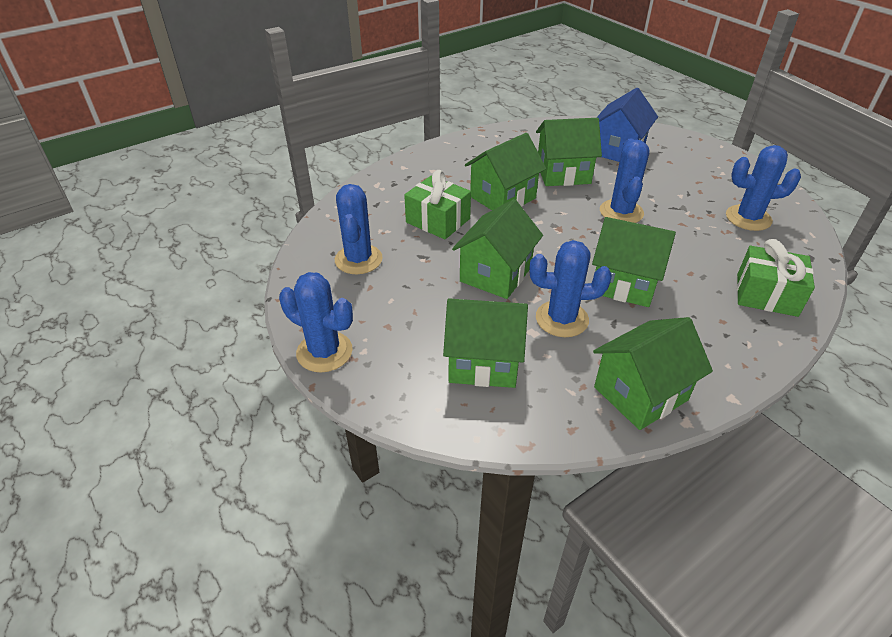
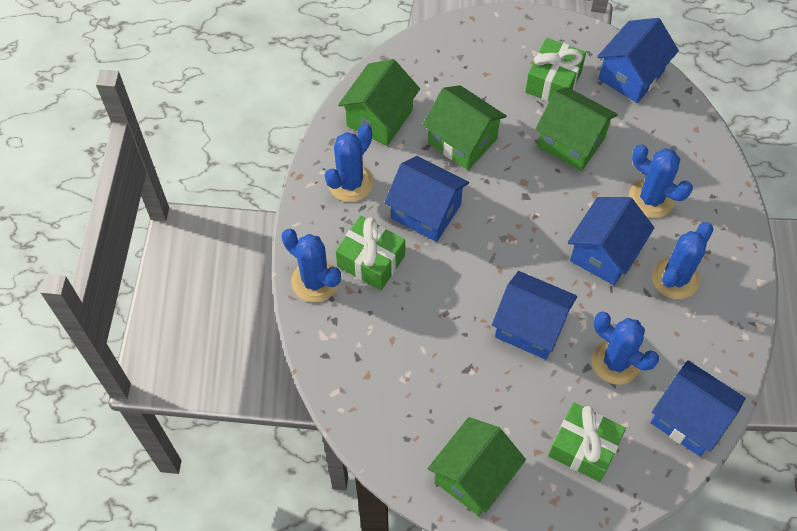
blue house: 1 -> 5
green gift: 2 -> 3
green house: 6 -> 4

